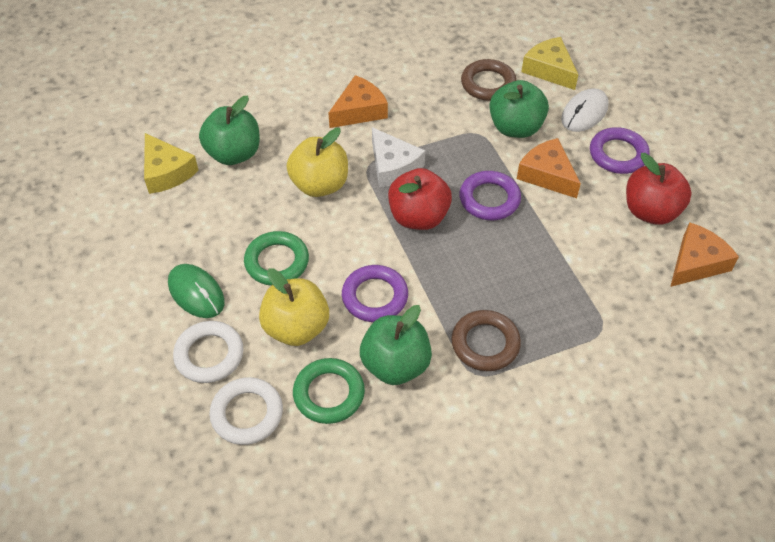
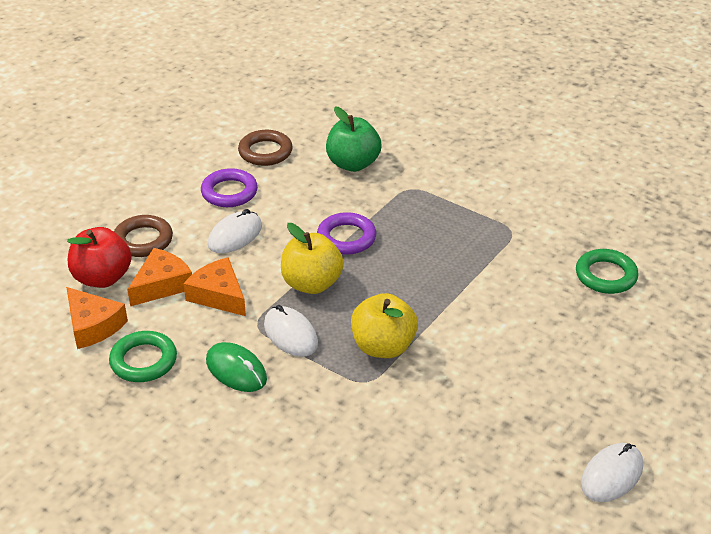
green apple: 3 -> 1
purple ring: 3 -> 2
red apple: 2 -> 1
white cheese: 1 -> 0
white mouse: 1 -> 3
white ring: 2 -> 0
yellow cheese: 2 -> 0

